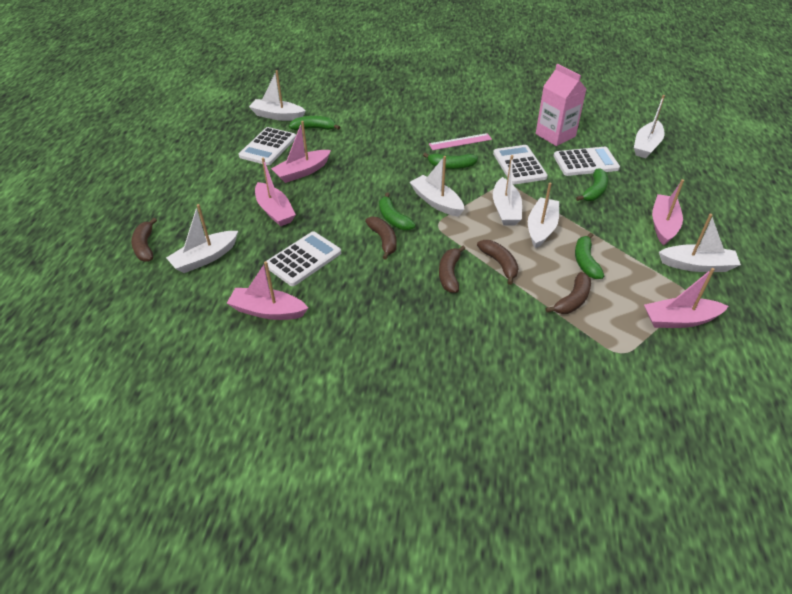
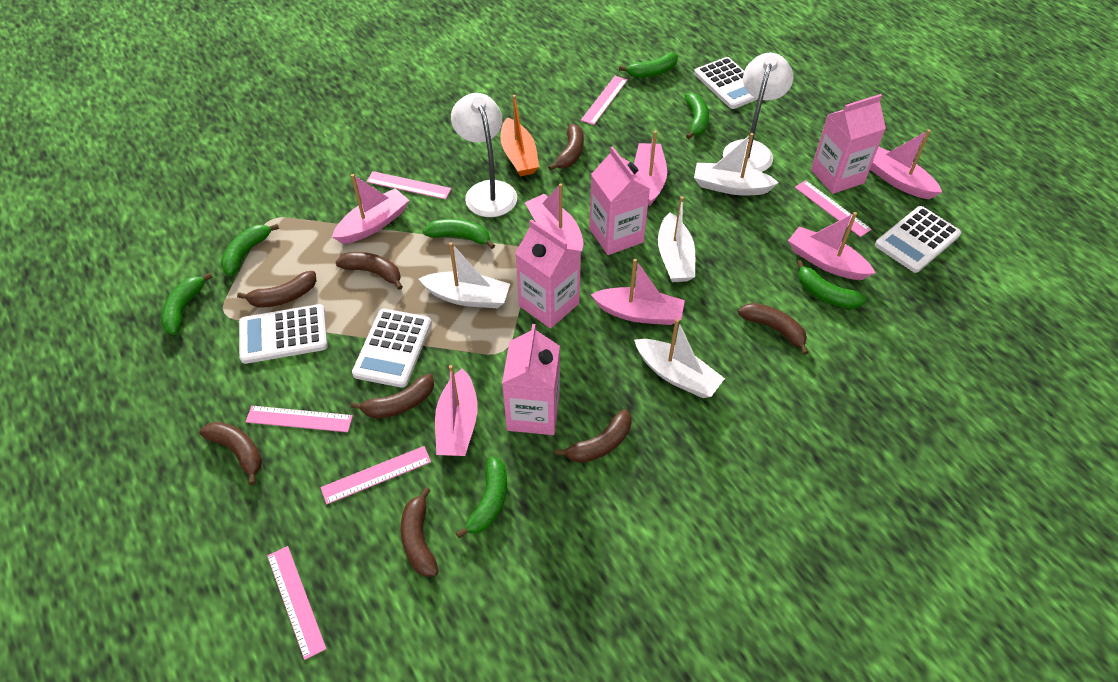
brown banana: 5 -> 8
green banana: 5 -> 7
orange boat: 0 -> 1
pink boat: 5 -> 7
pink carton: 1 -> 4
pink ruler: 1 -> 6
white boat: 7 -> 4
white lamp: 0 -> 2

